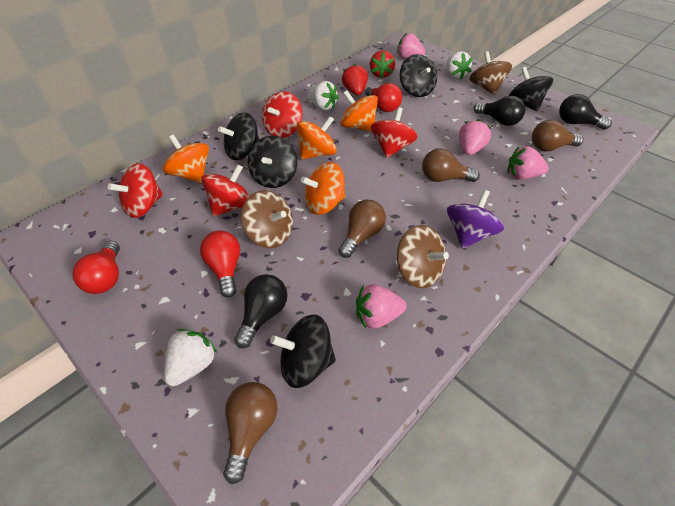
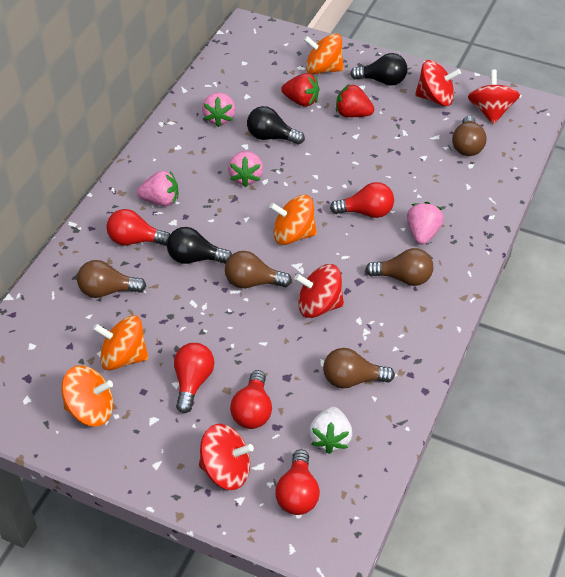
black spinning top: 5 -> 0
brown light bulb: 4 -> 5
brown spinning top: 3 -> 0
purple spinning top: 1 -> 0
red light bulb: 3 -> 5
white strawberry: 3 -> 1

